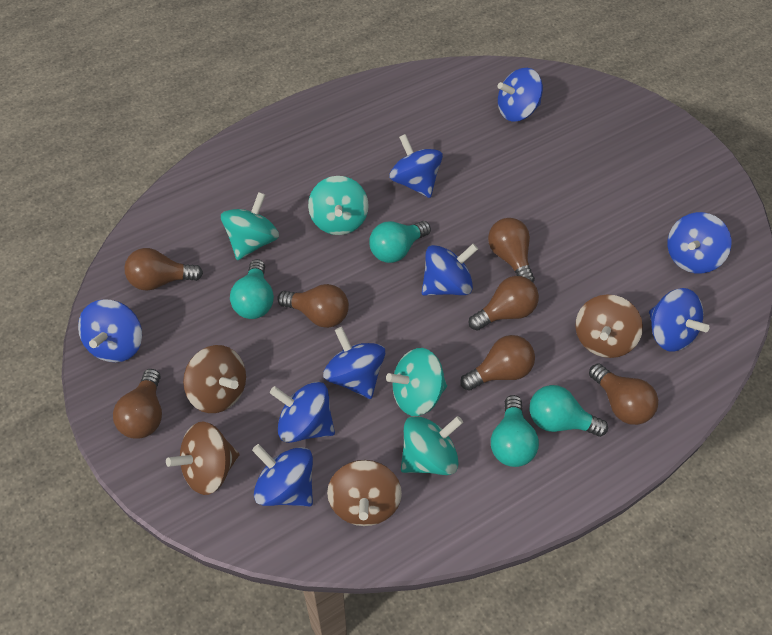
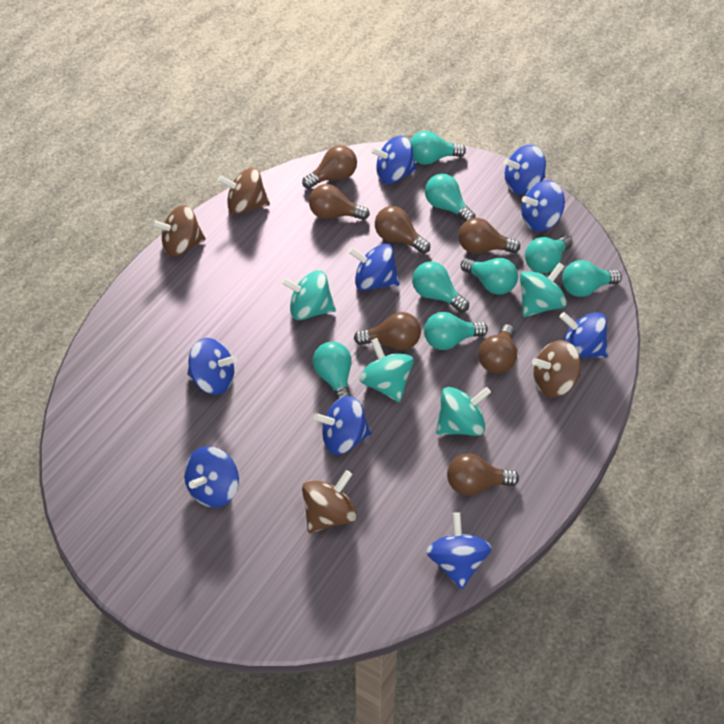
turquoise light bulb: 4 -> 8

